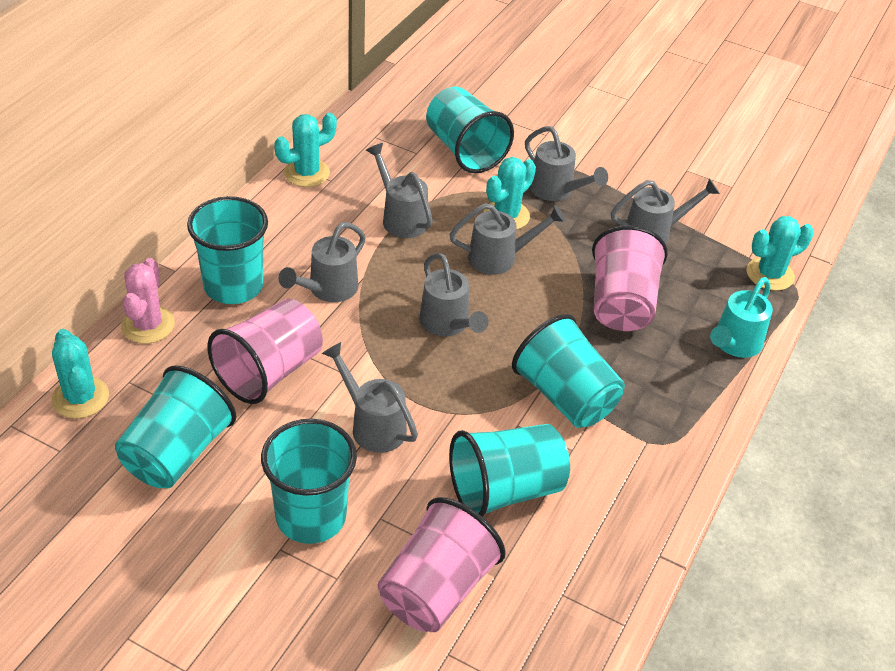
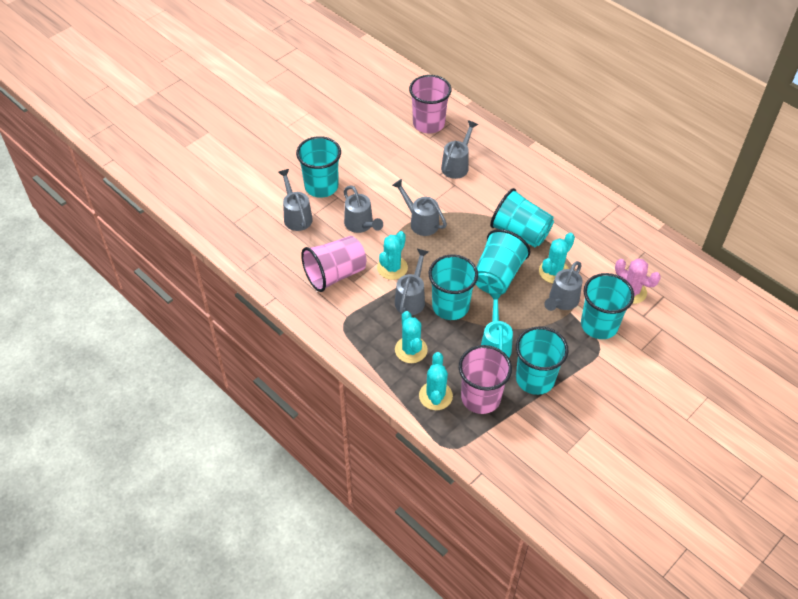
grey watering can: 7 -> 6

